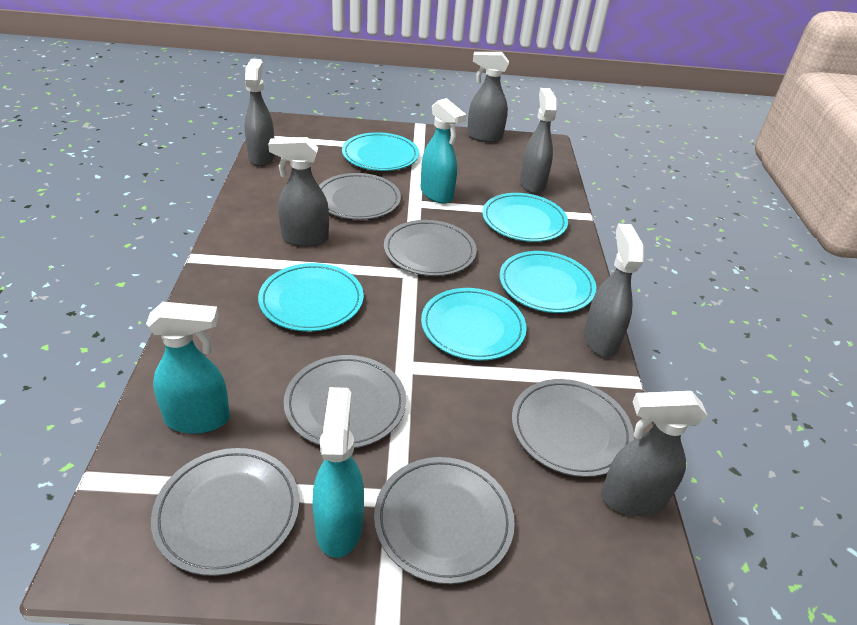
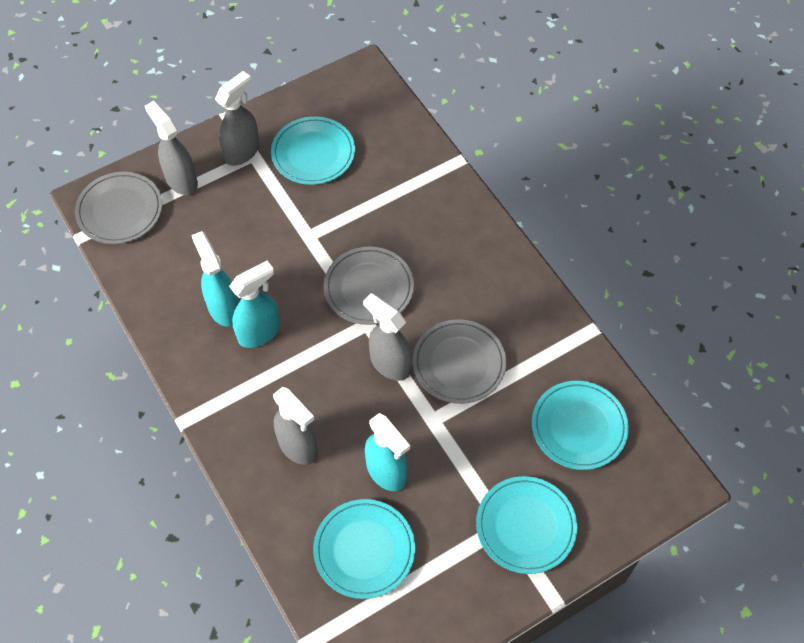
grey plate: 6 -> 3
grey spray bottle: 6 -> 4
turquoise plate: 5 -> 4

